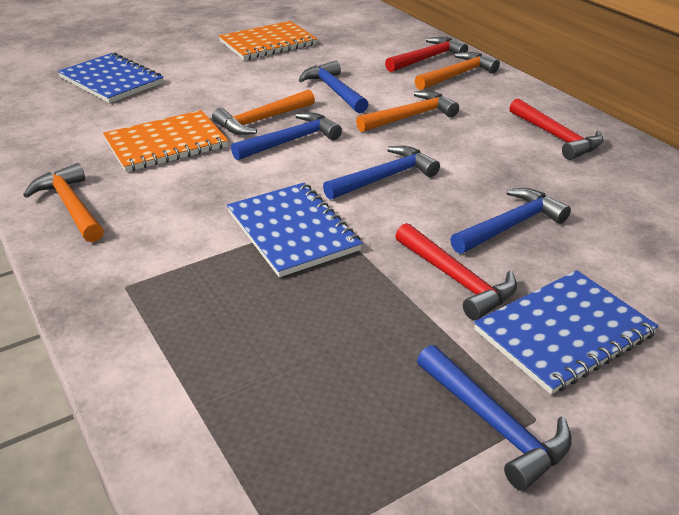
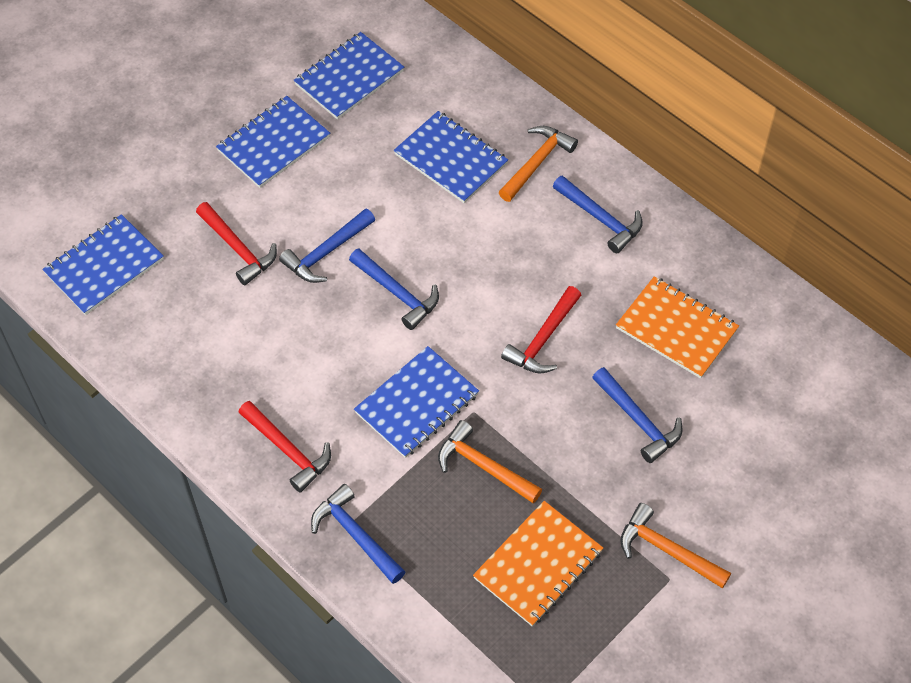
blue notebook: 3 -> 5
orange hammer: 4 -> 3

